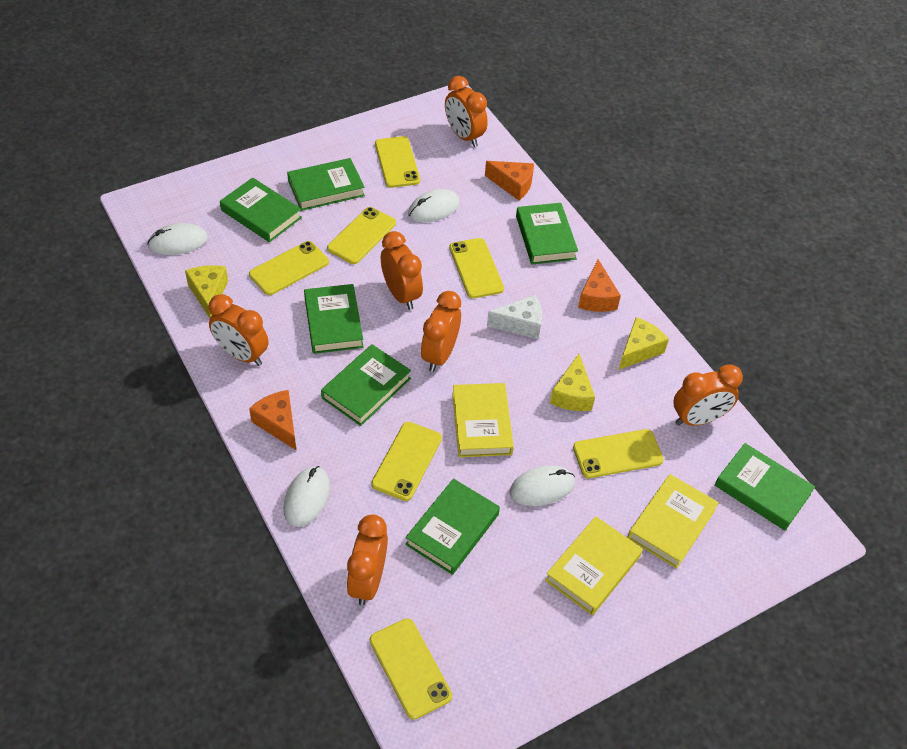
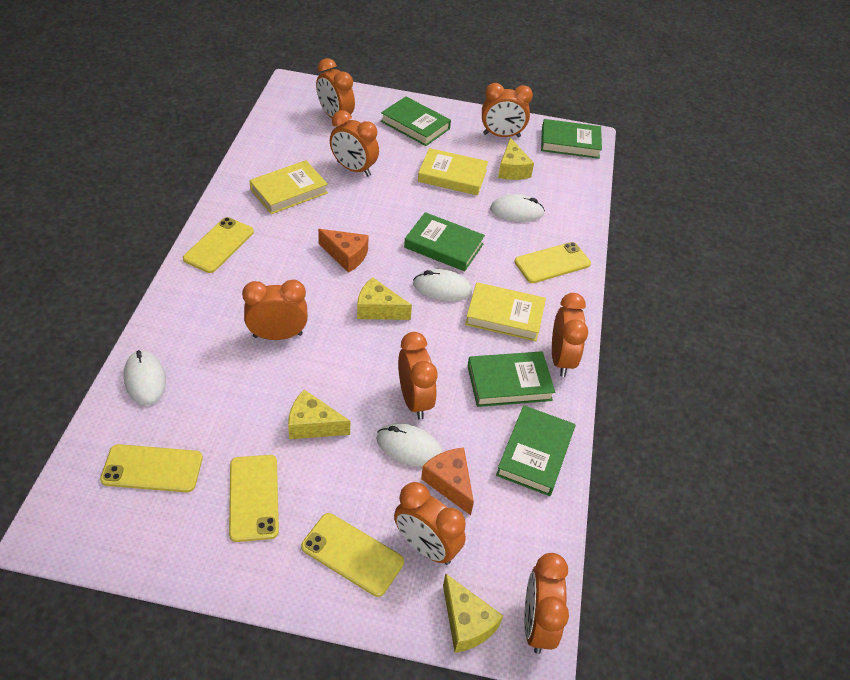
green book: 7 -> 5
orange cheese: 3 -> 2
orange clock: 6 -> 8
white cheese: 1 -> 0
yellow cheese: 3 -> 4
yellow phone: 7 -> 5

